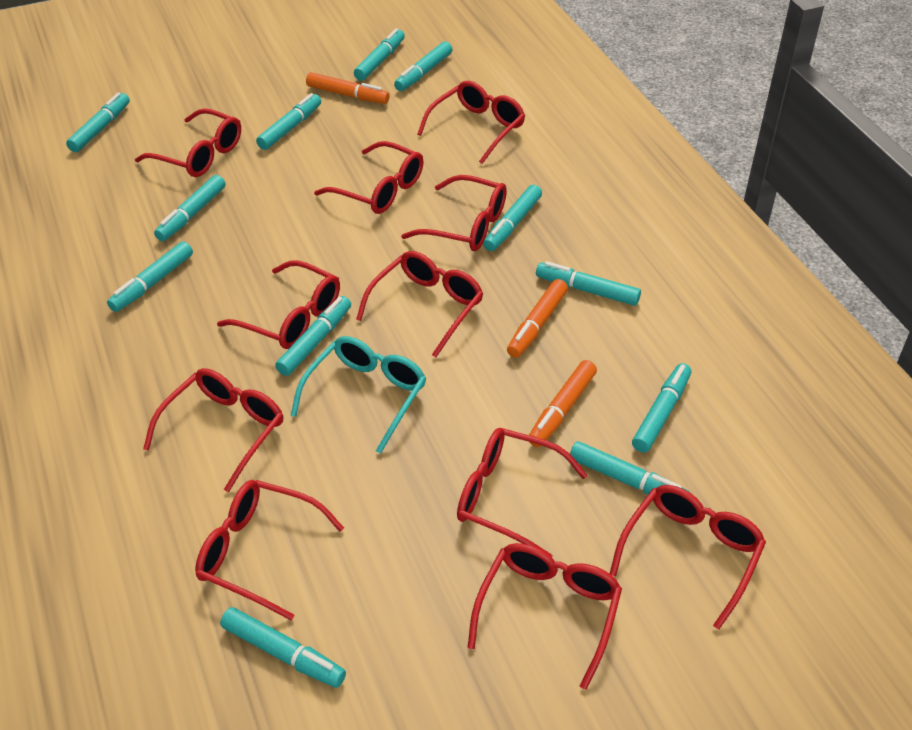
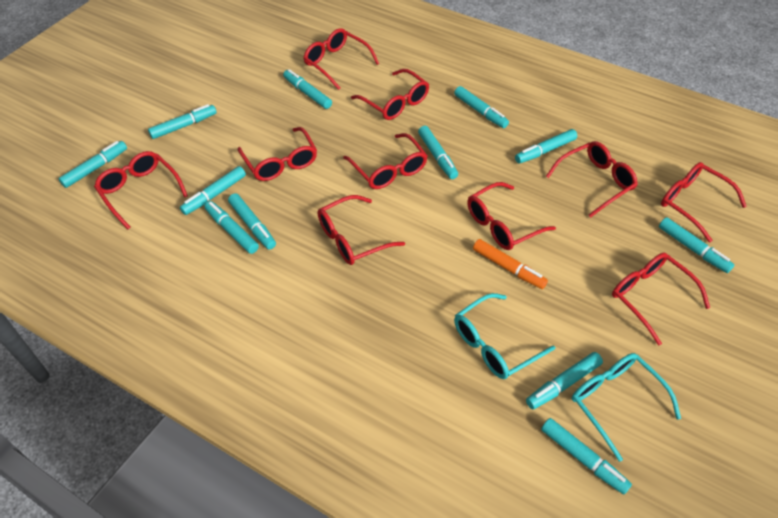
orange marker: 3 -> 1
red glasses: 11 -> 10
turquoise glasses: 1 -> 2

